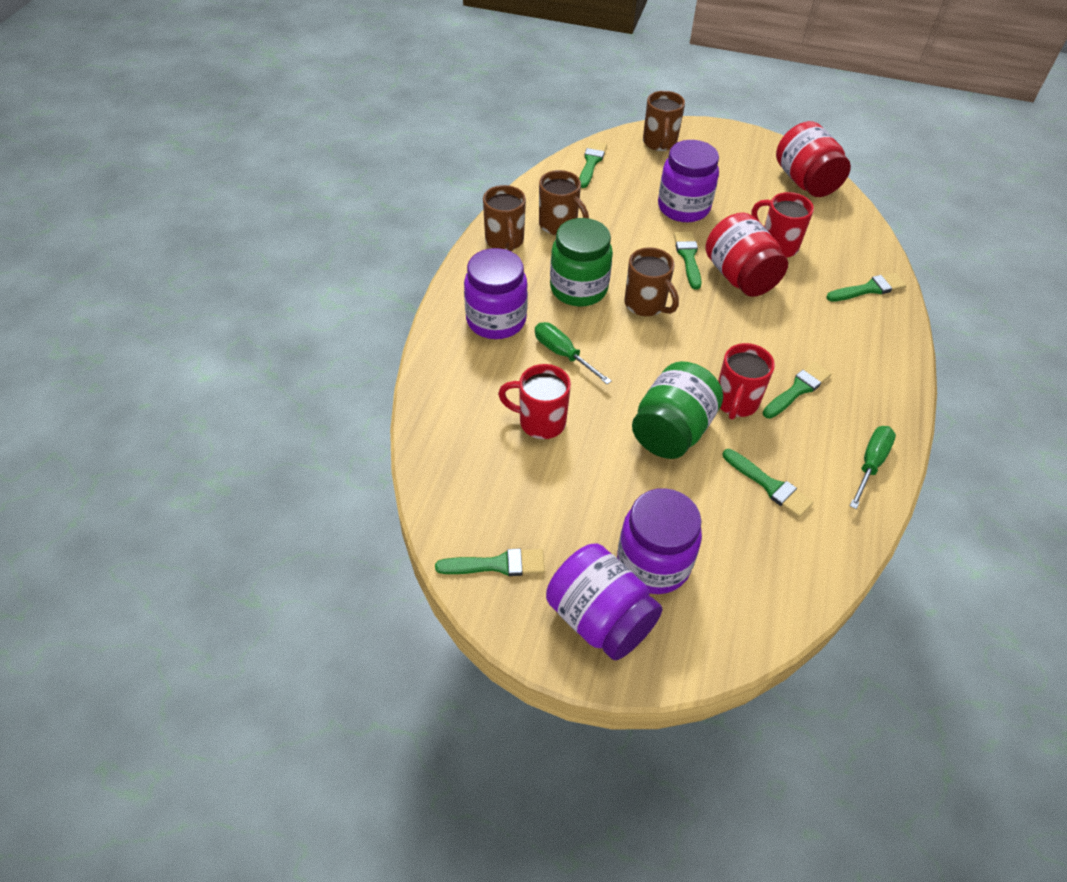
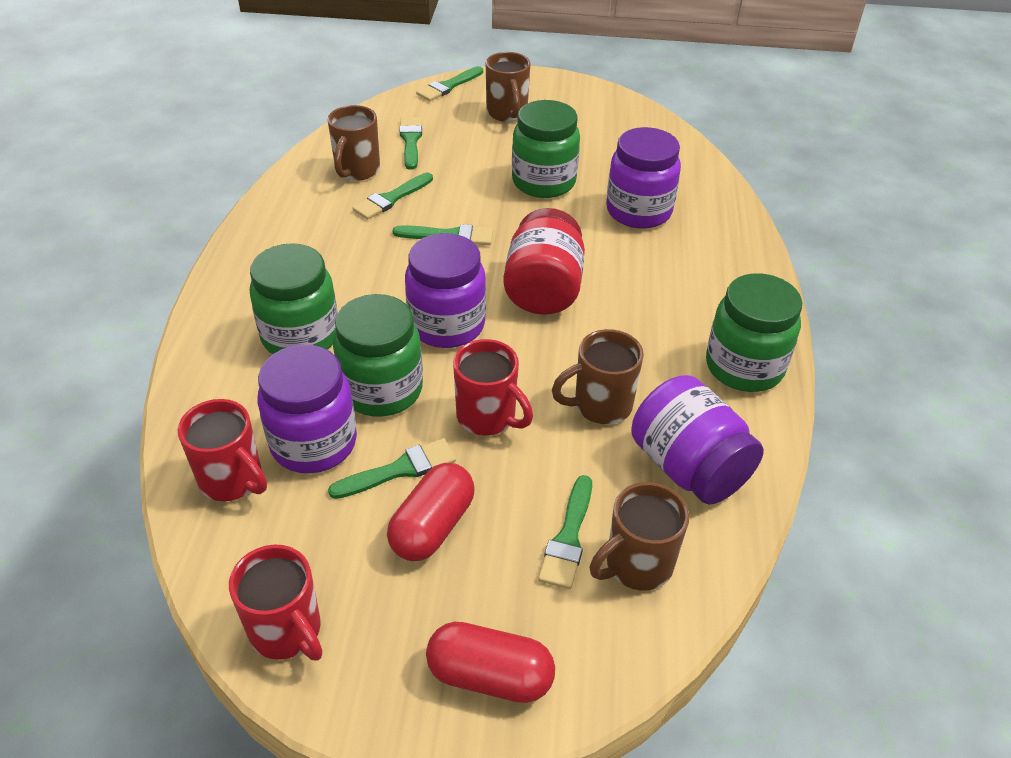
green jar: 2 -> 4
green screwdriver: 2 -> 0
red capsule: 0 -> 2
red jar: 2 -> 1

